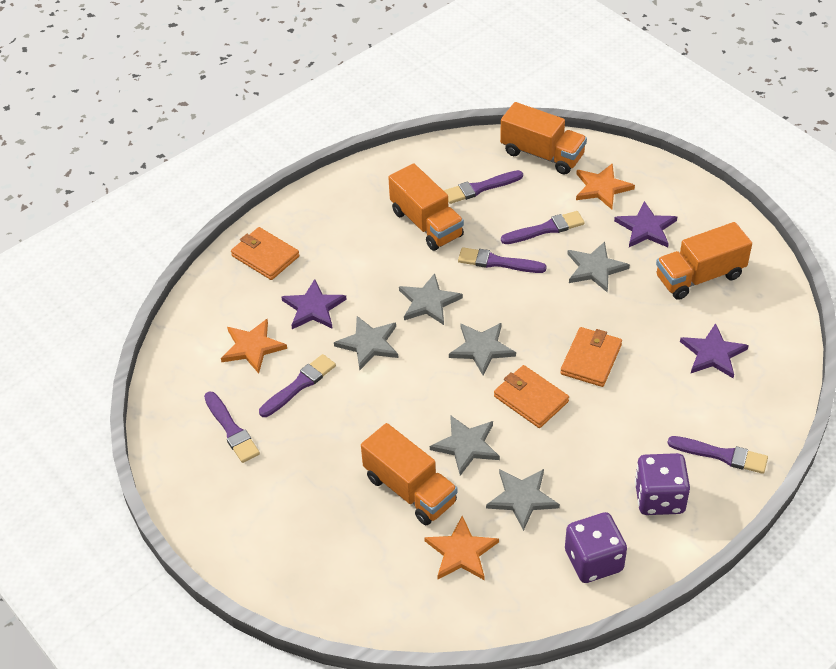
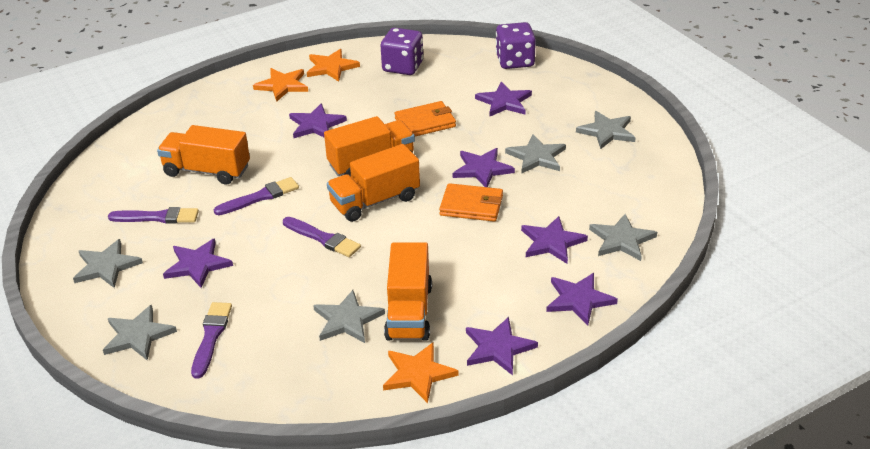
orange wallet: 3 -> 2
purple brush: 6 -> 4
purple star: 3 -> 7

